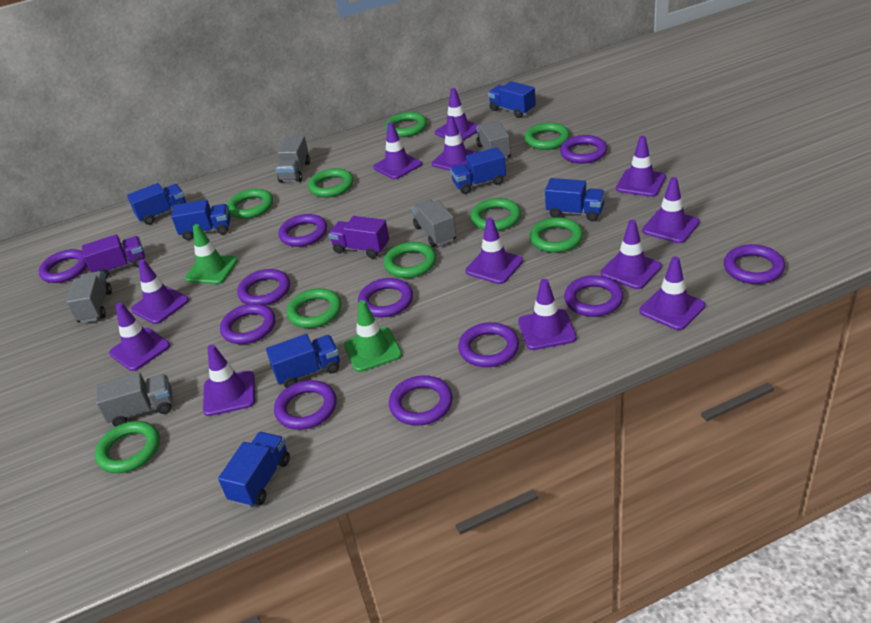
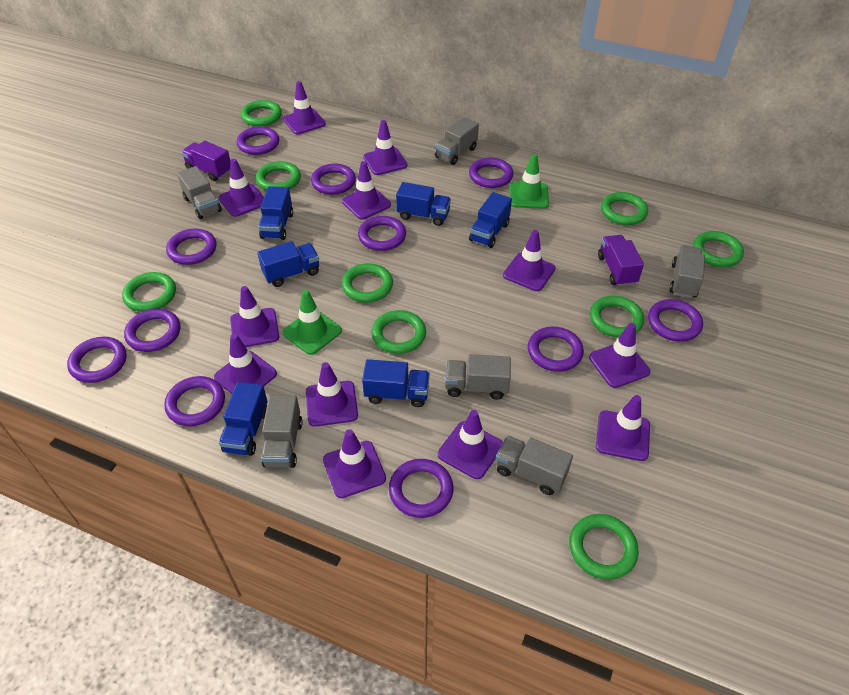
blue truck: 7 -> 6
grey truck: 5 -> 6

